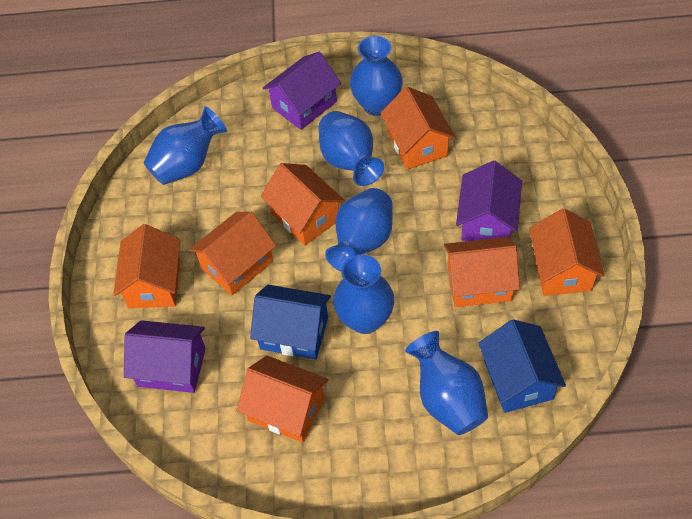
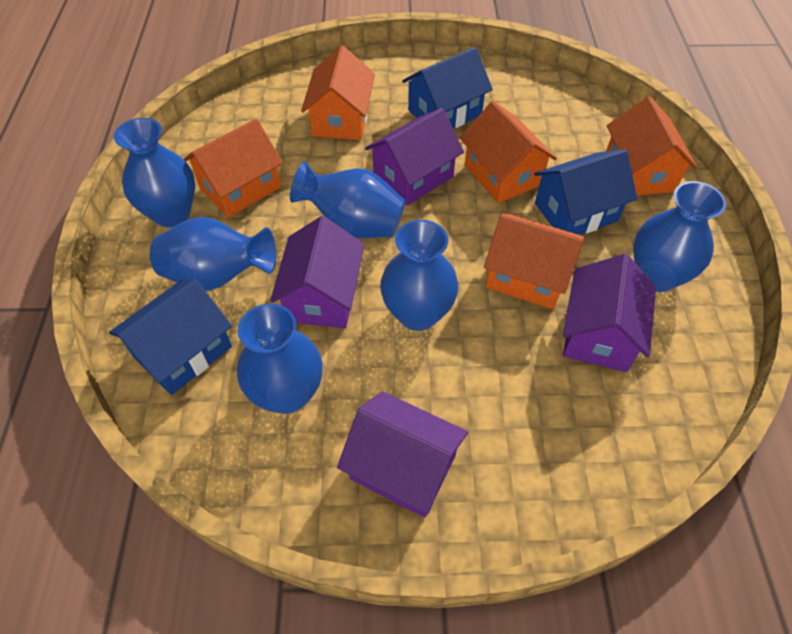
blue house: 2 -> 3
orange house: 7 -> 5
purple house: 3 -> 4

